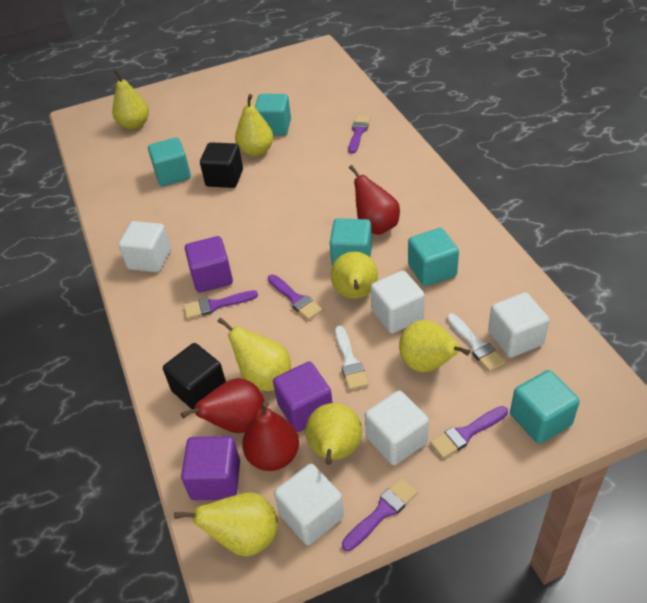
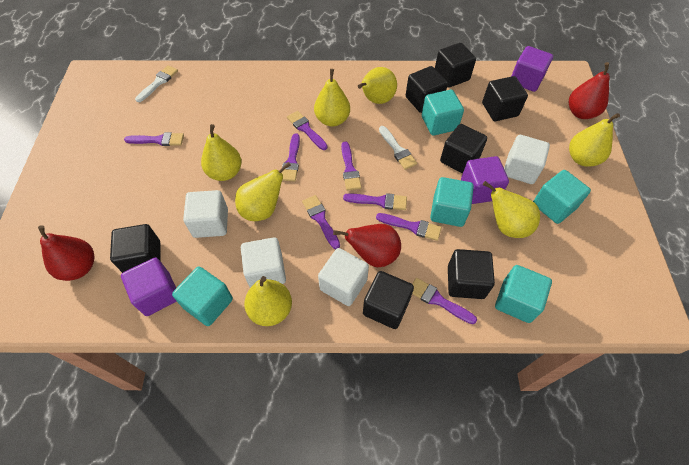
black cube: 2 -> 7
purple brush: 5 -> 8
white cube: 5 -> 4

